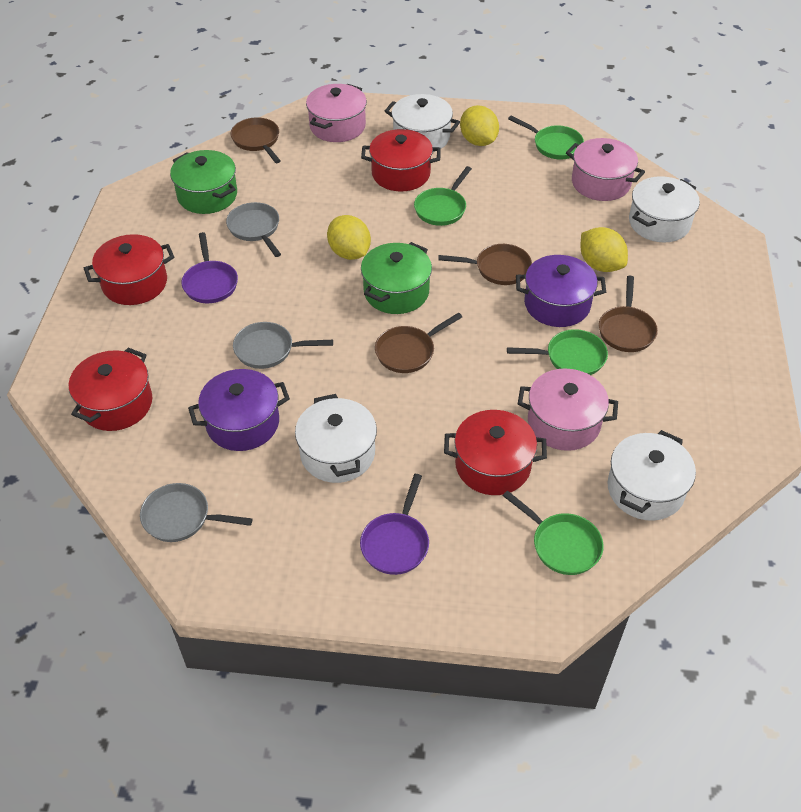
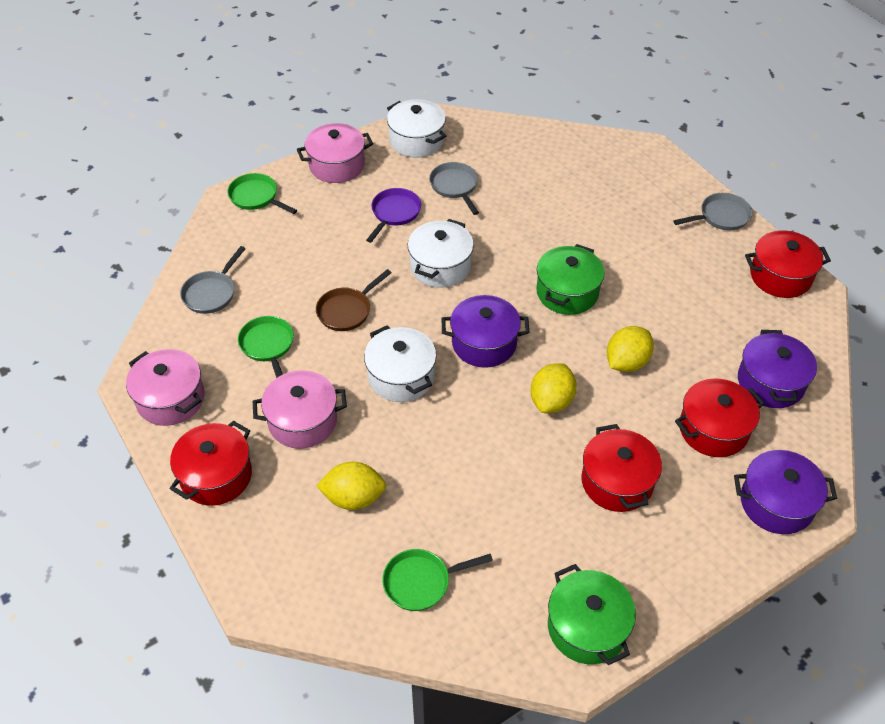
brown pan: 4 -> 1
green pan: 4 -> 3
purple pan: 2 -> 1
purple pot: 2 -> 3
white pot: 4 -> 3

